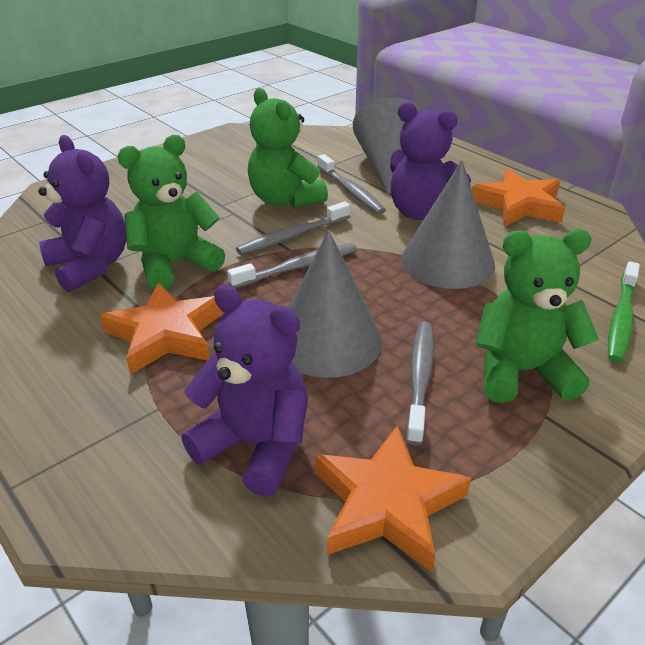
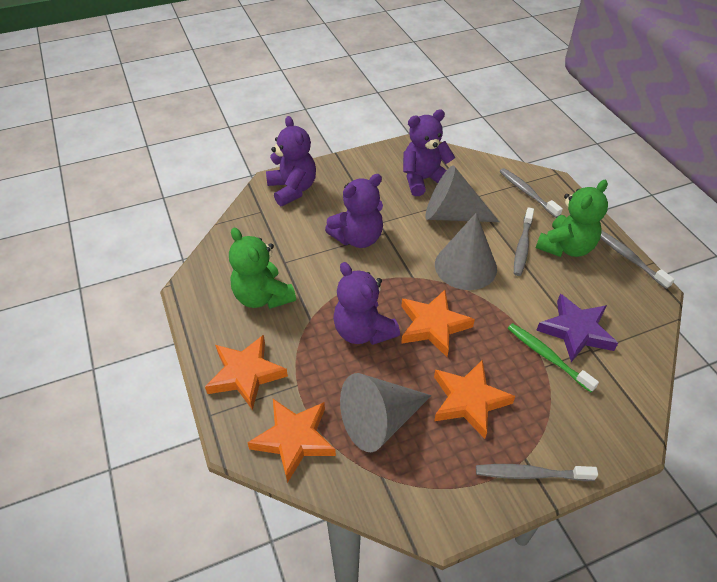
green teddy bear: 3 -> 2
orange star: 3 -> 4
purple star: 0 -> 1
purple teddy bear: 3 -> 4

